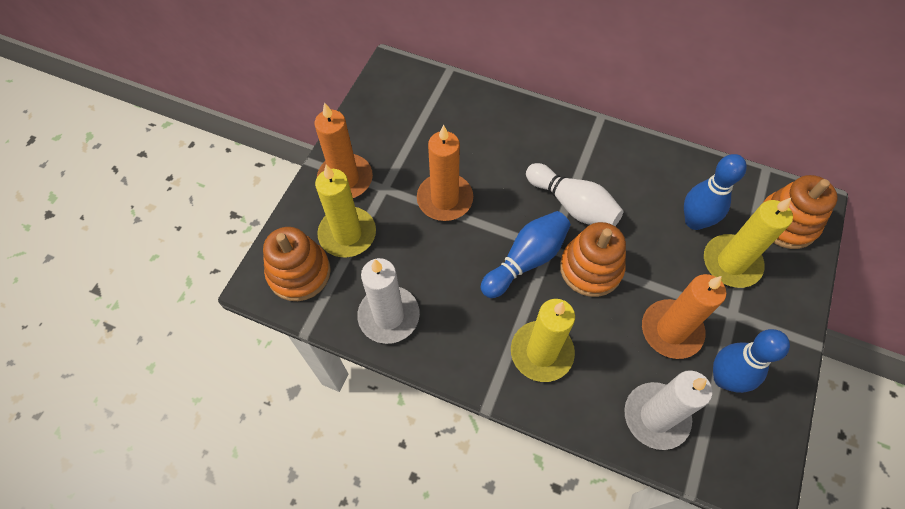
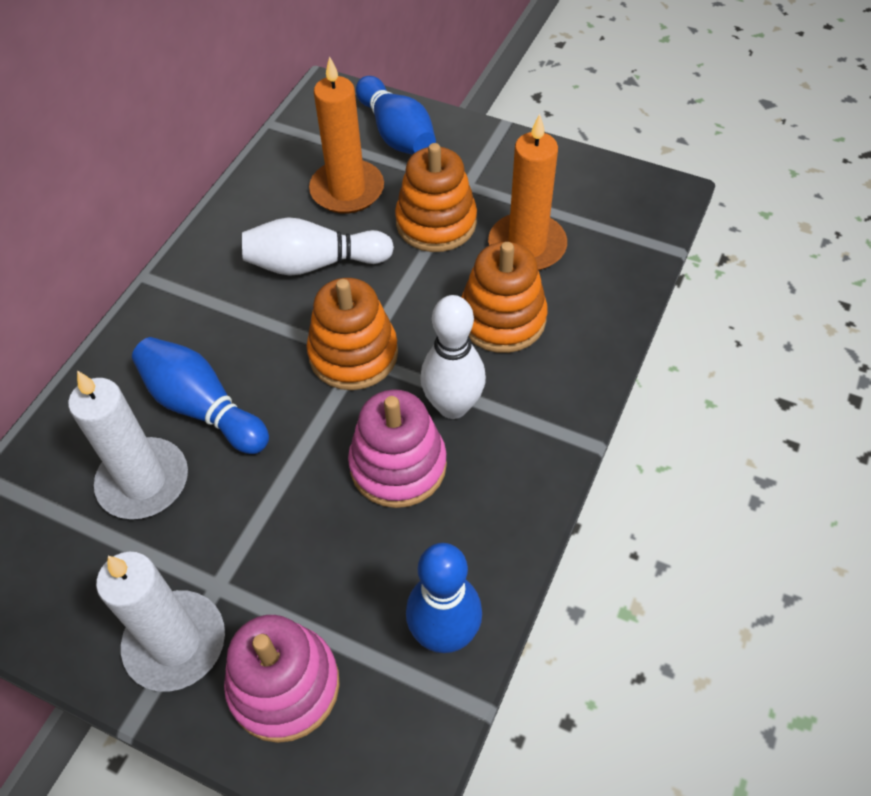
orange candle: 3 -> 2
pink stacking toy: 0 -> 2
white bowling pin: 1 -> 2
yellow candle: 3 -> 0

